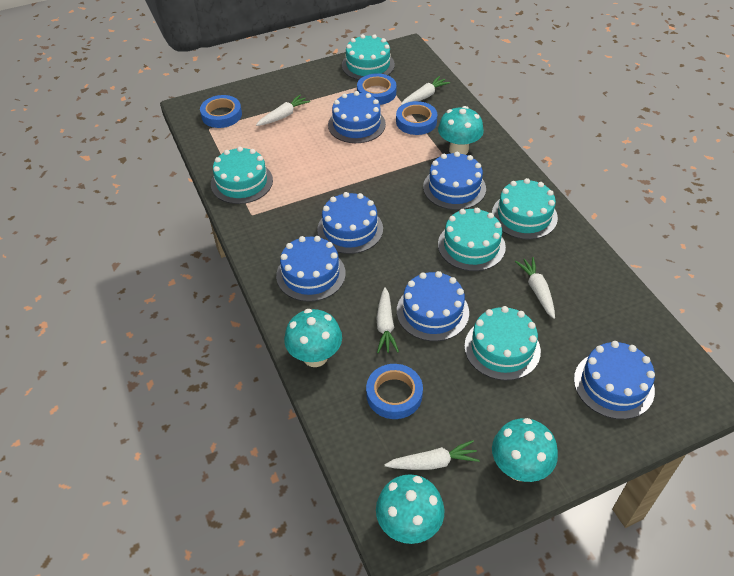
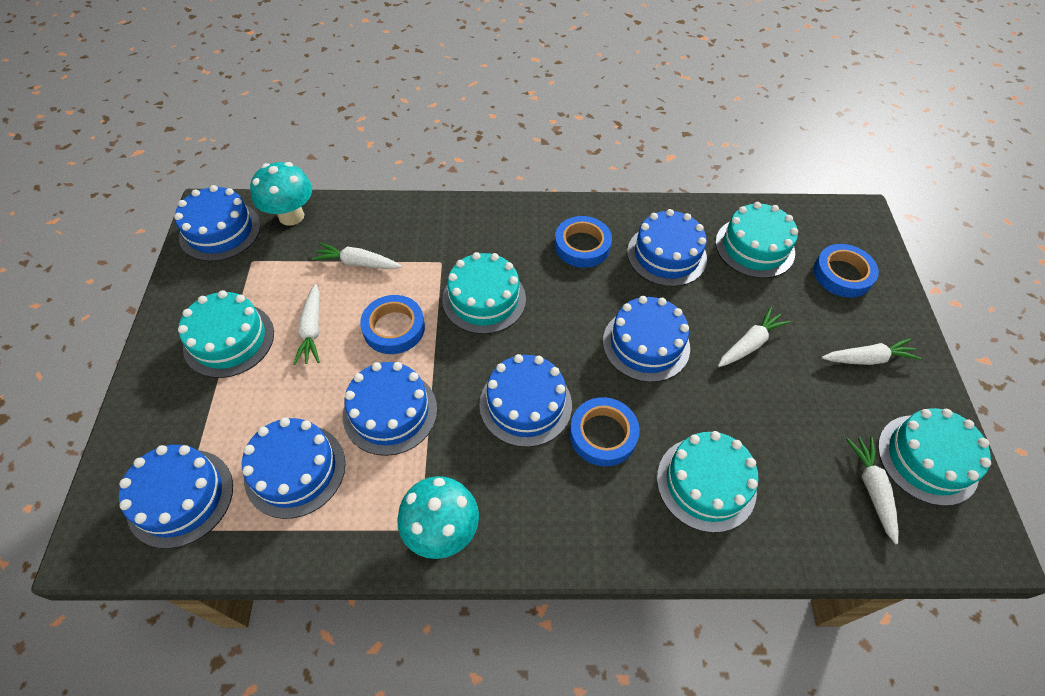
blue cake: 6 -> 7
turquoise mushroom: 4 -> 2

